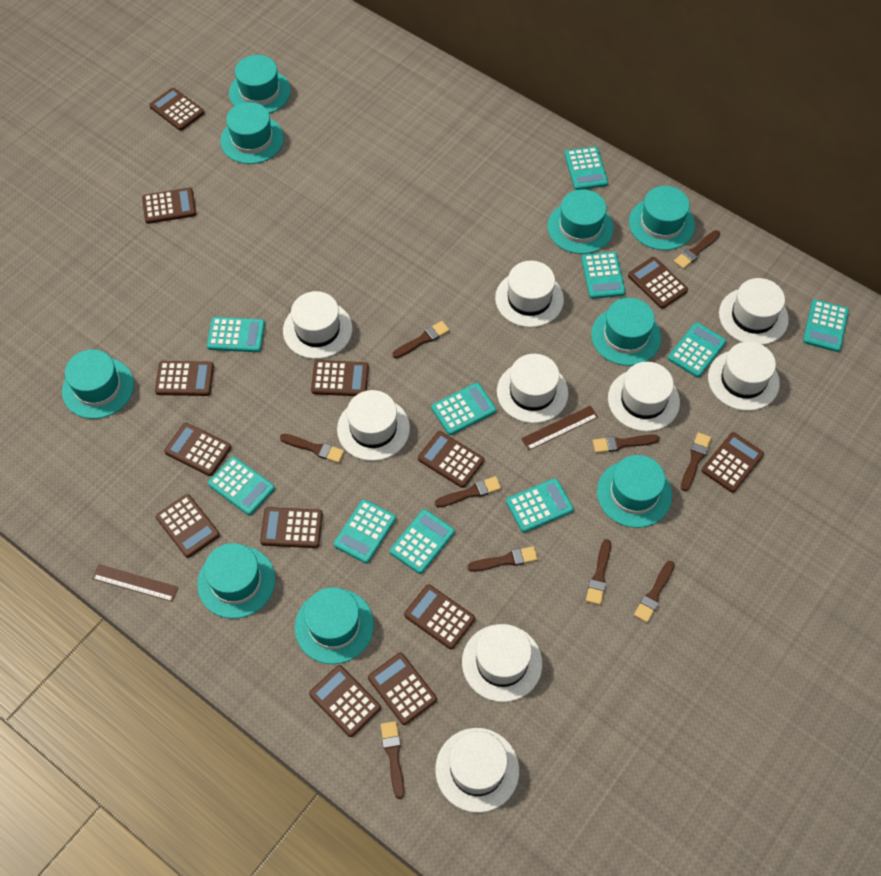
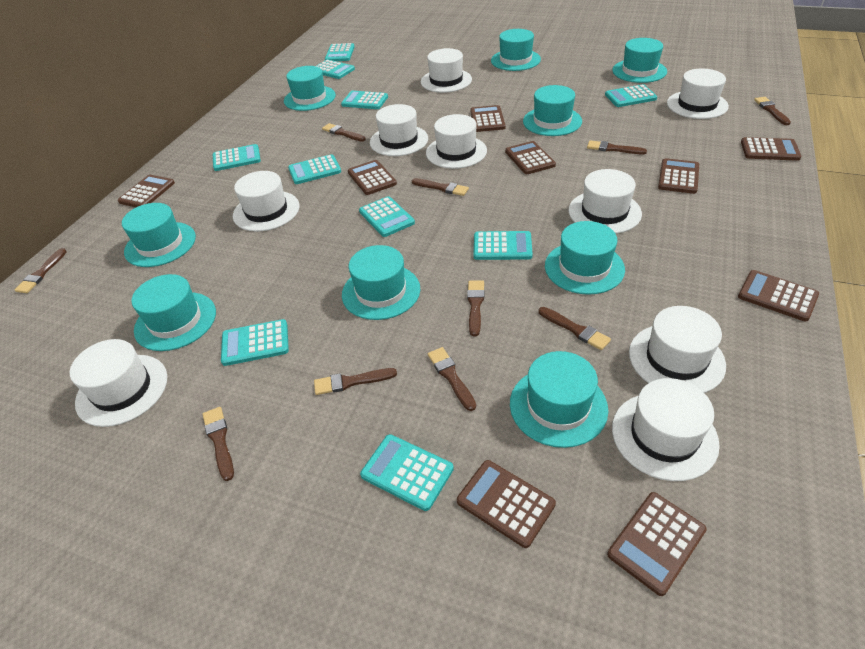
brown calculator: 13 -> 9
brown ruler: 2 -> 0

